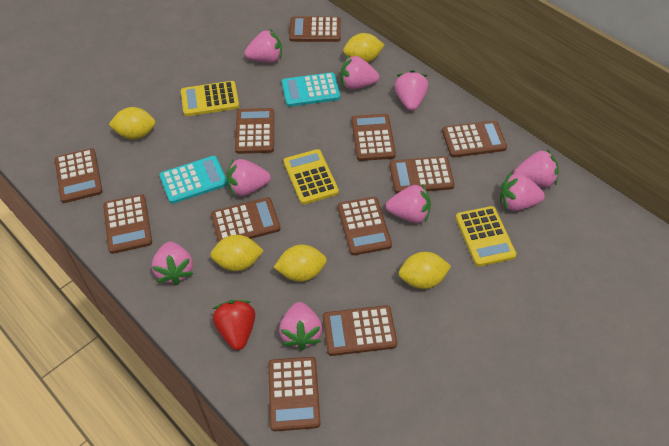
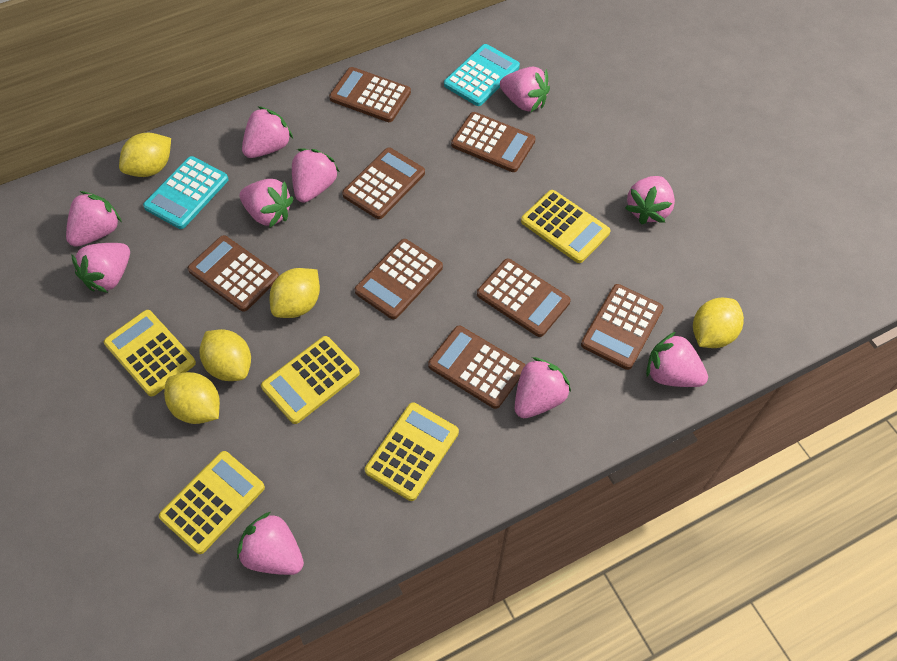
brown calculator: 11 -> 8
pink strawberry: 9 -> 10
red strawberry: 1 -> 0
yellow calculator: 3 -> 5

